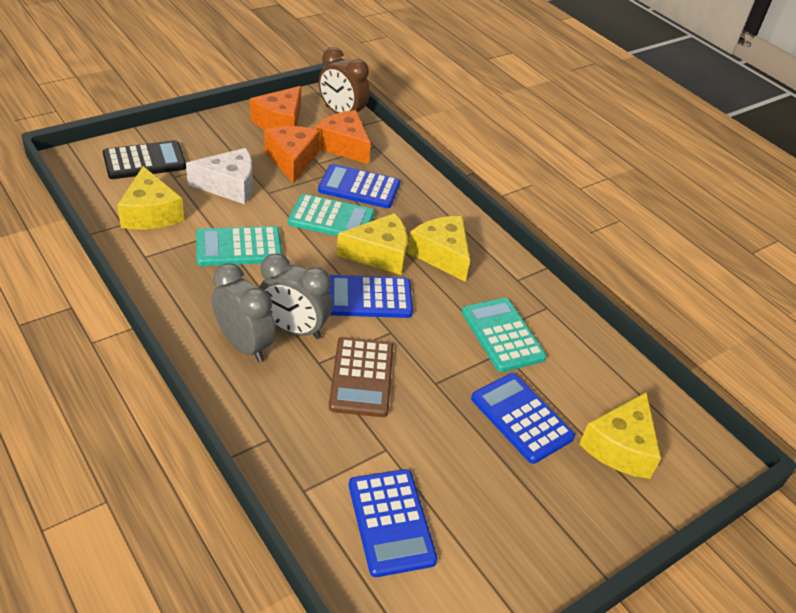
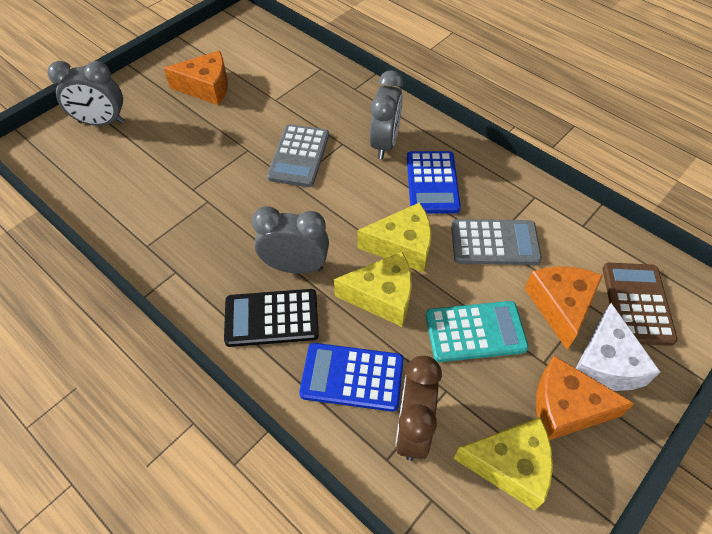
blue calculator: 4 -> 2
grey calculator: 0 -> 2
grey clock: 2 -> 3
turquoise calculator: 3 -> 1
yellow cheese: 4 -> 3

